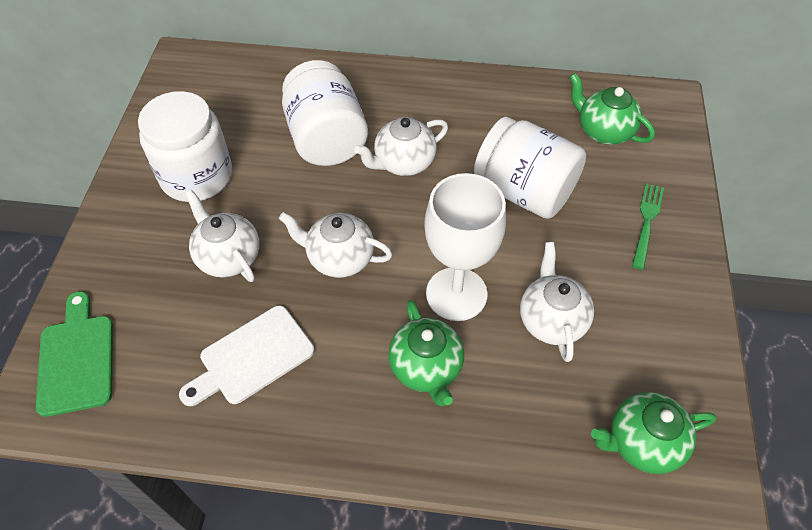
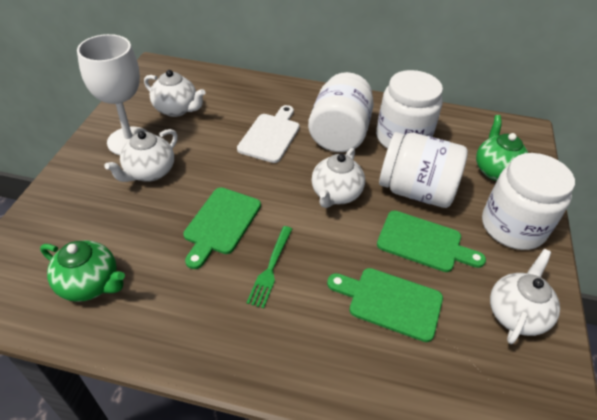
green cutting board: 1 -> 3
green teapot: 3 -> 2
white jar: 3 -> 4

